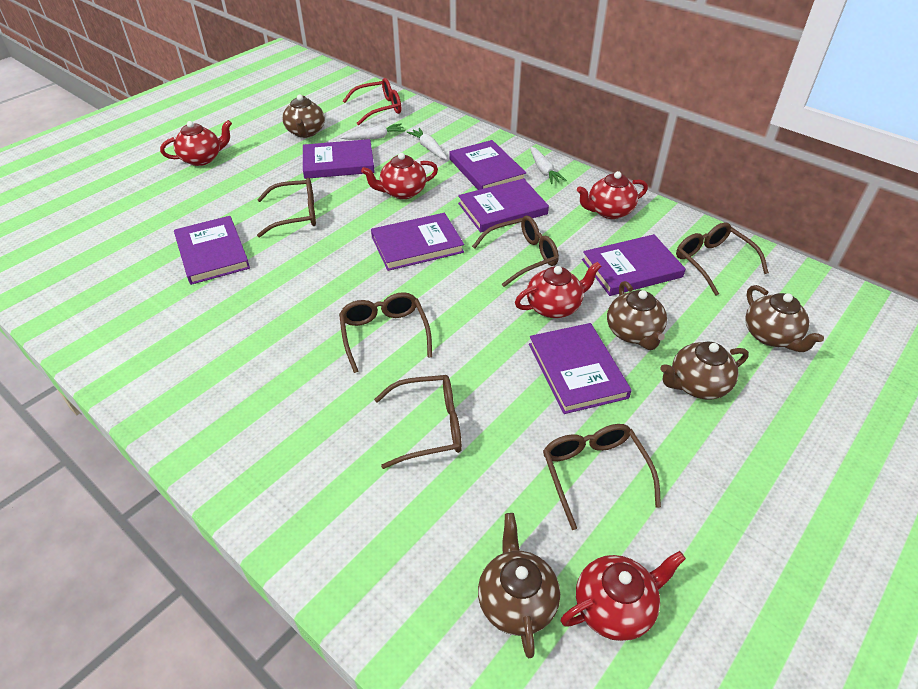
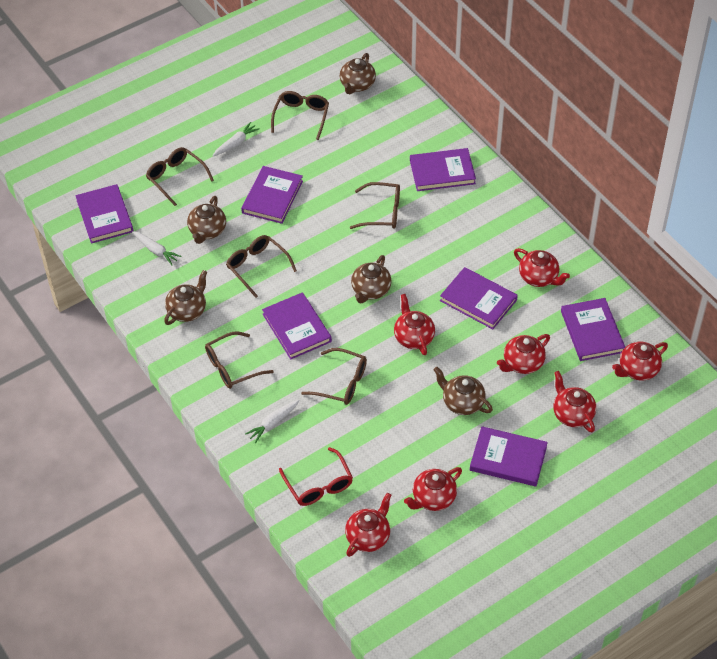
red teapot: 5 -> 7

